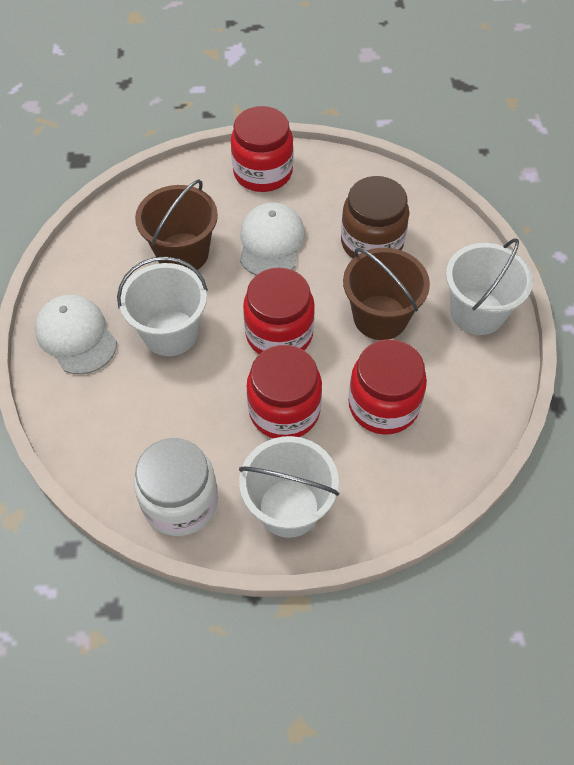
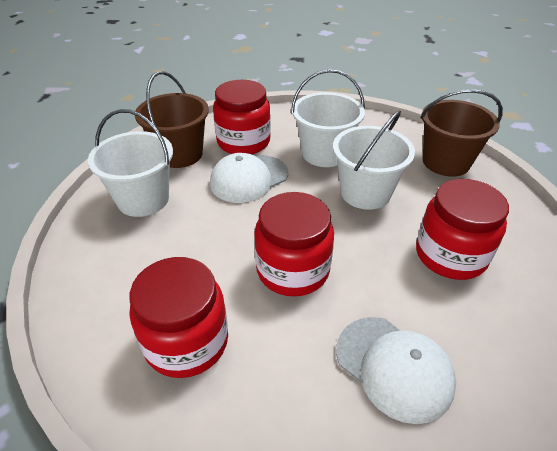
brown jar: 1 -> 0
white jar: 1 -> 0

